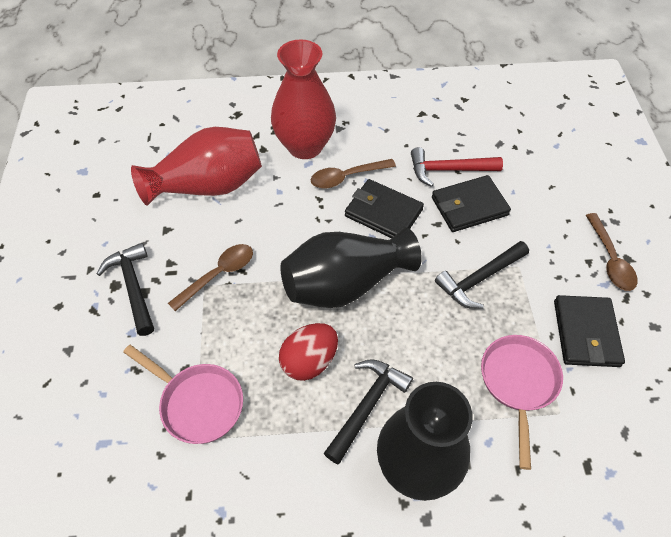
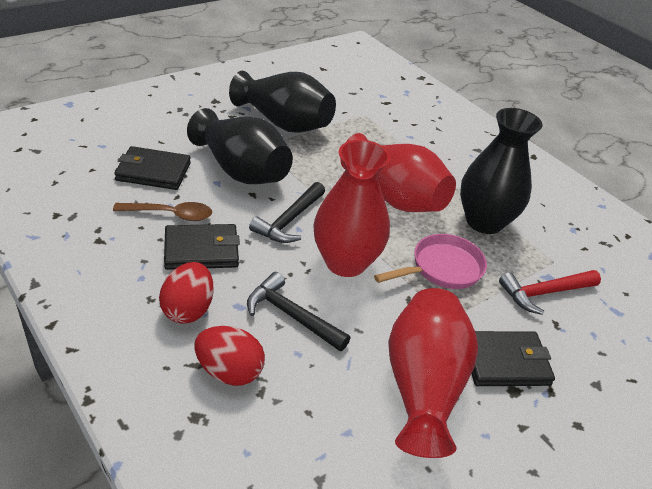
black hammer: 3 -> 2
black vase: 2 -> 3
brown spoon: 3 -> 1
pink pan: 2 -> 1
red egg: 1 -> 2
red vase: 2 -> 3

